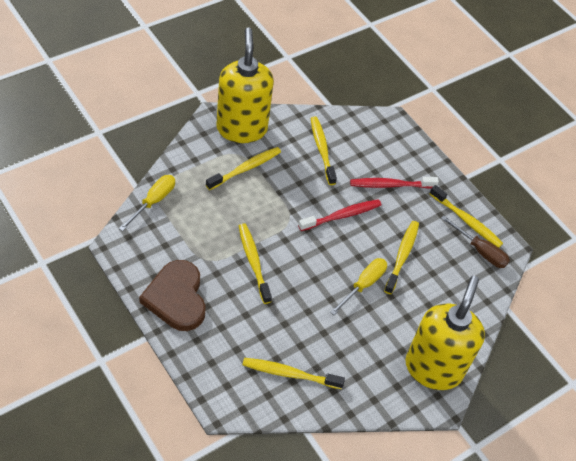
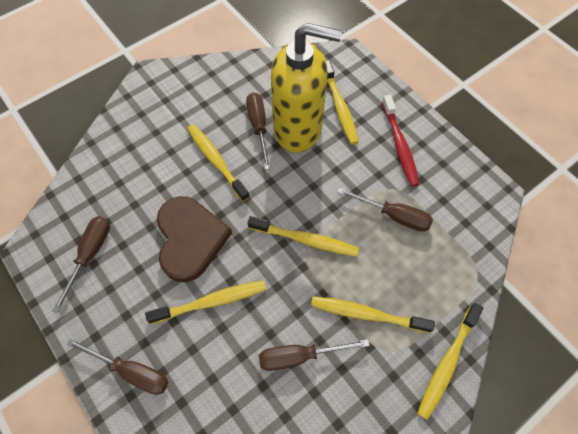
brown screwdriver: 1 -> 5
red toothbrush: 2 -> 1
yellow screwdriver: 2 -> 0
yellow soap dispenser: 2 -> 1

